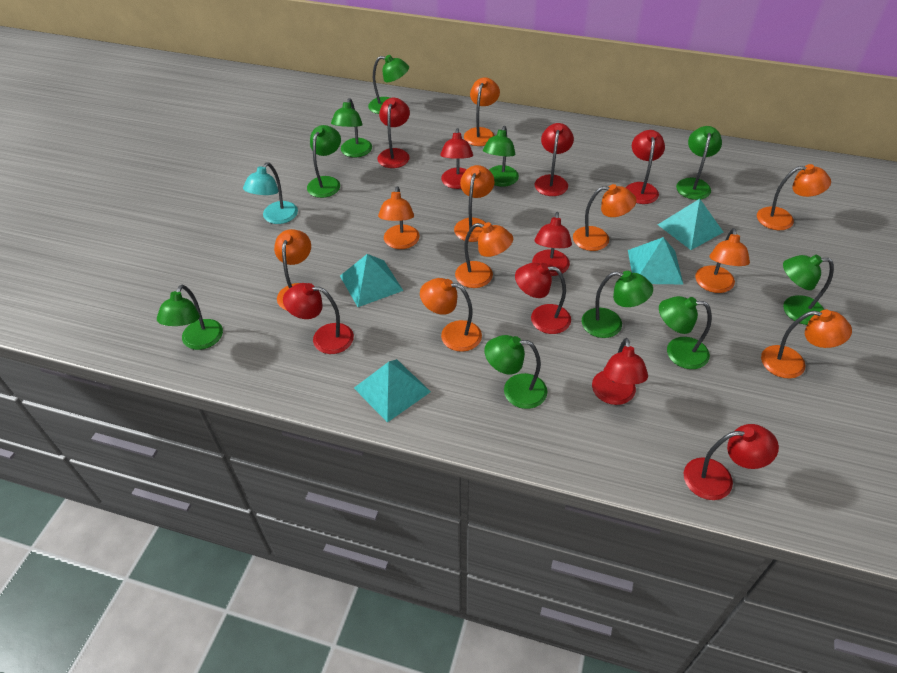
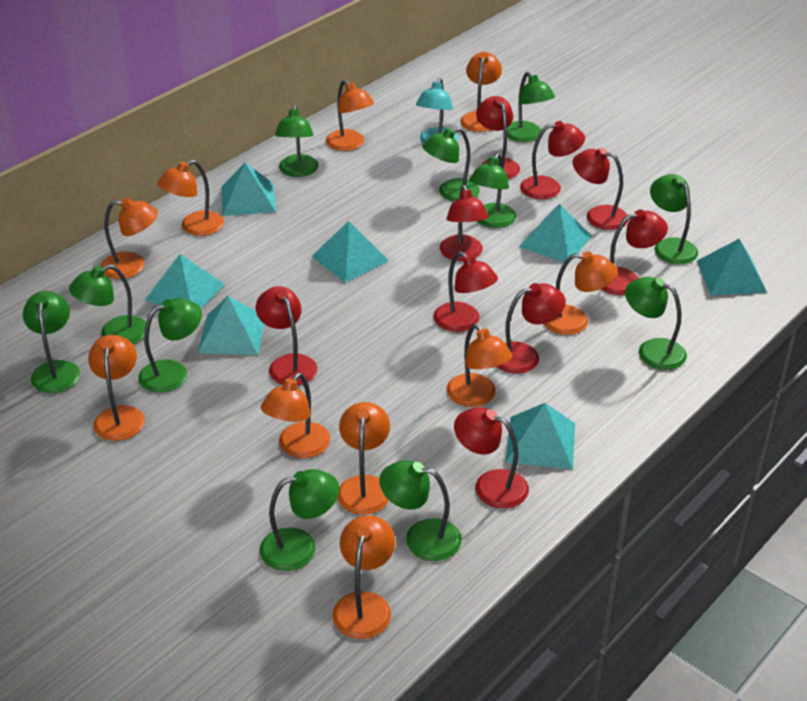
green lamp: 10 -> 11
turquoise pyramid: 4 -> 7

